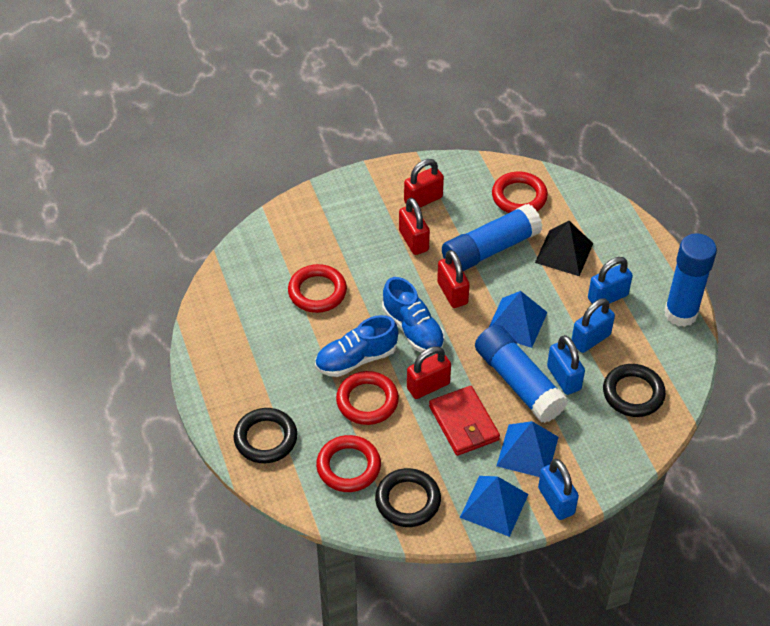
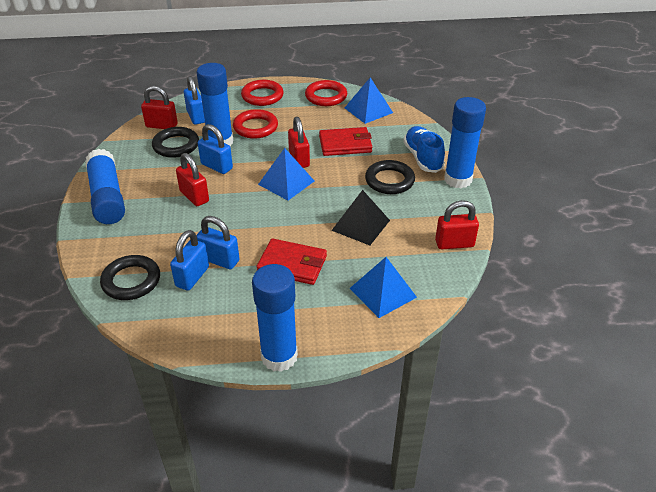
blue glue stick: 3 -> 4
blue shoe: 2 -> 1
red ring: 4 -> 3
red wallet: 1 -> 2

